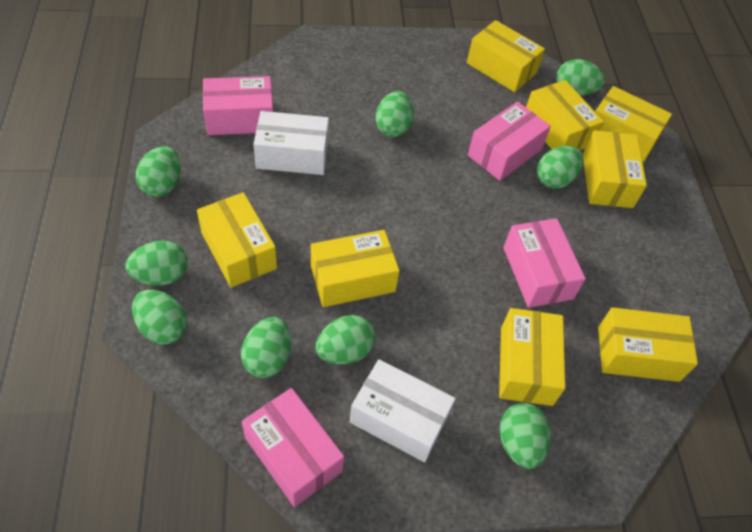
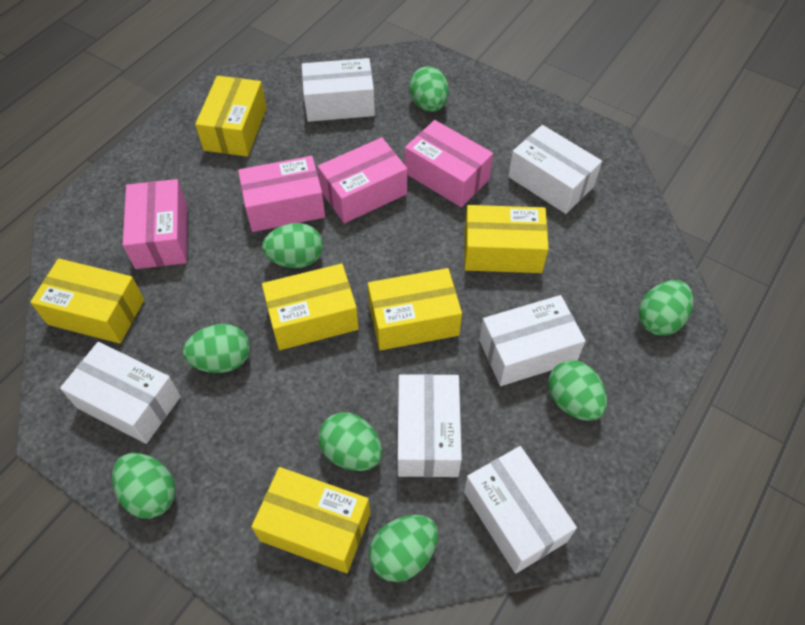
green egg: 9 -> 8
white box: 2 -> 6
yellow box: 8 -> 6

